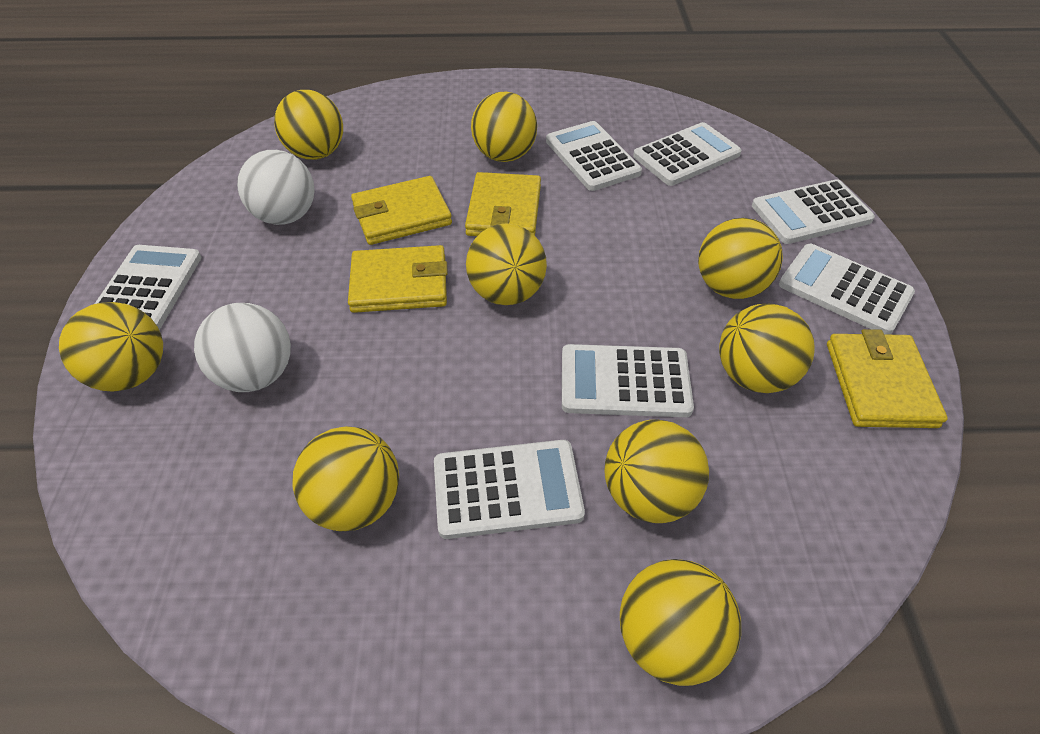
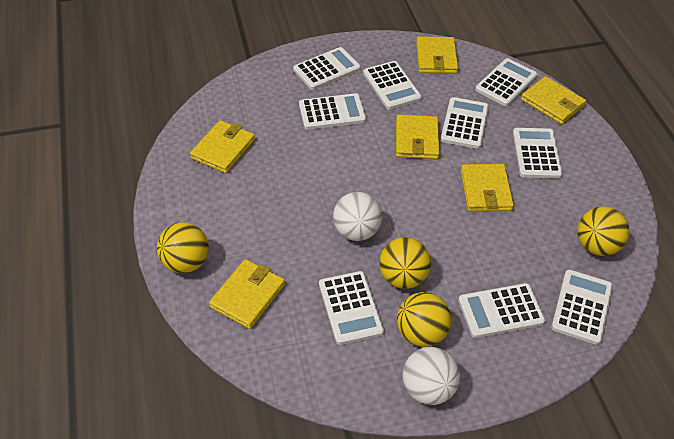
white calculator: 7 -> 9
yellow ball: 9 -> 4
yellow wallet: 4 -> 6

